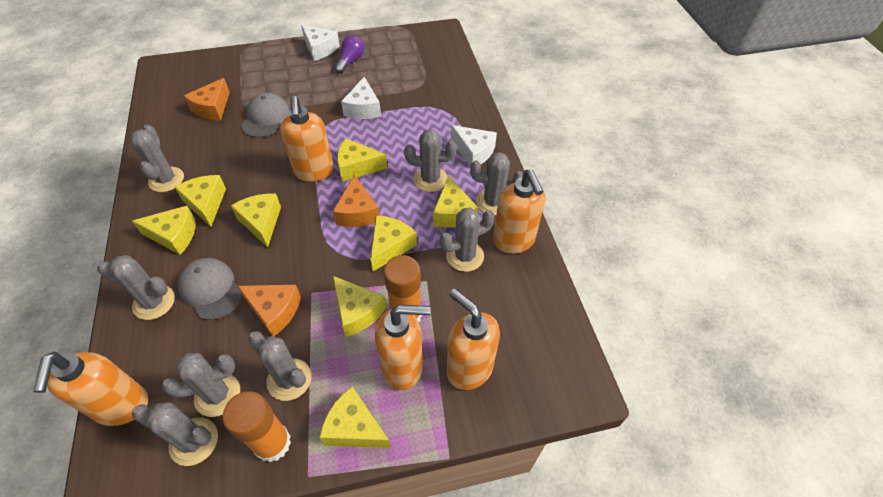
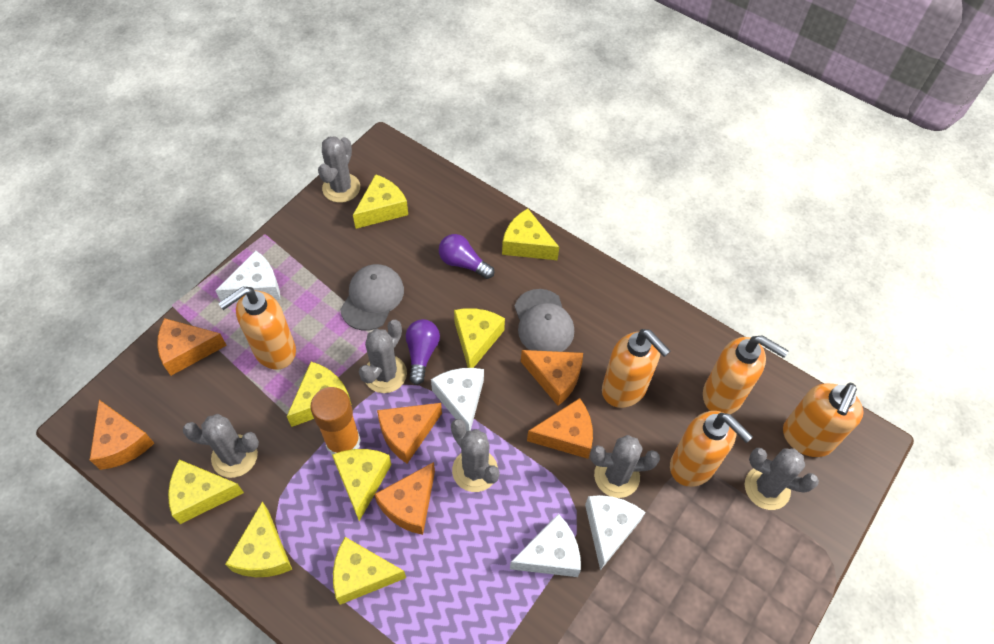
grey cactus: 8 -> 6
orange cheese: 3 -> 6
orange glue stick: 2 -> 1
purple light bulb: 1 -> 2
white cheese: 3 -> 4

